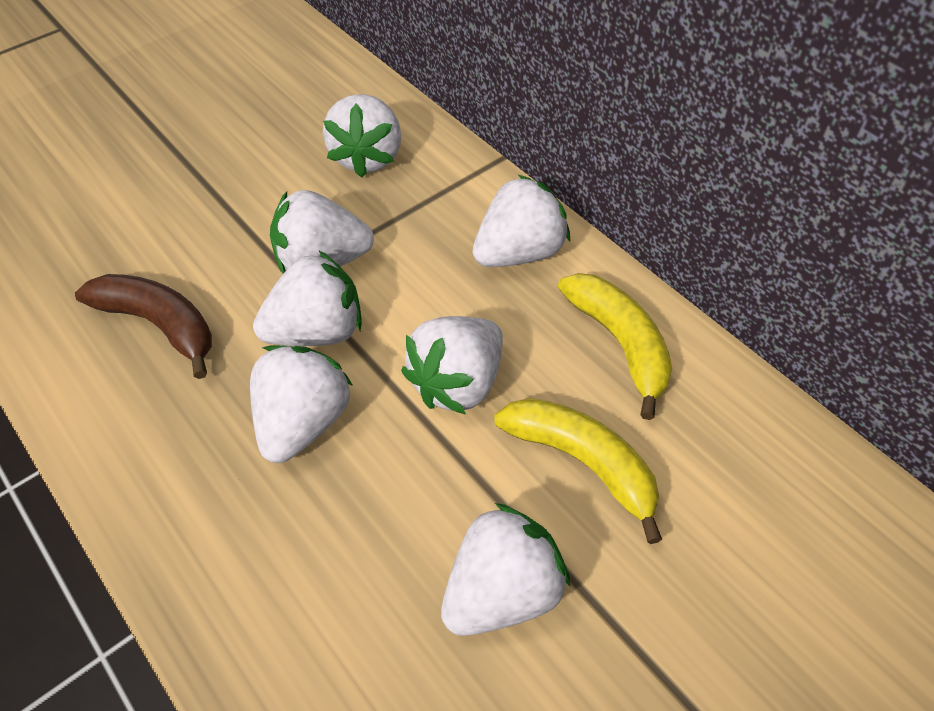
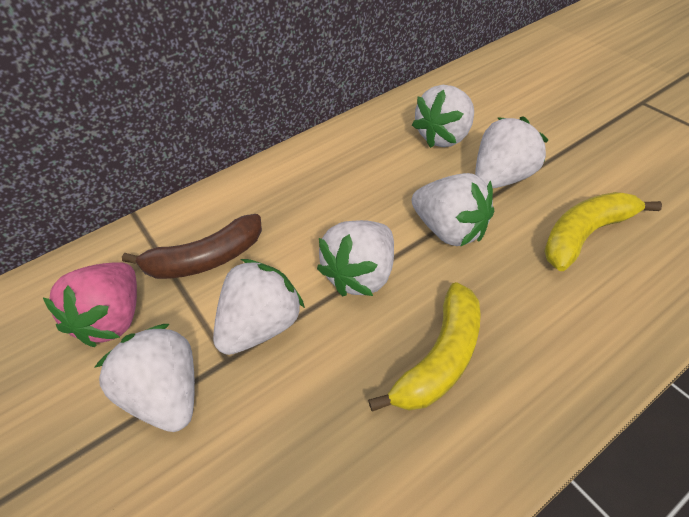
pink strawberry: 0 -> 1
white strawberry: 7 -> 6

